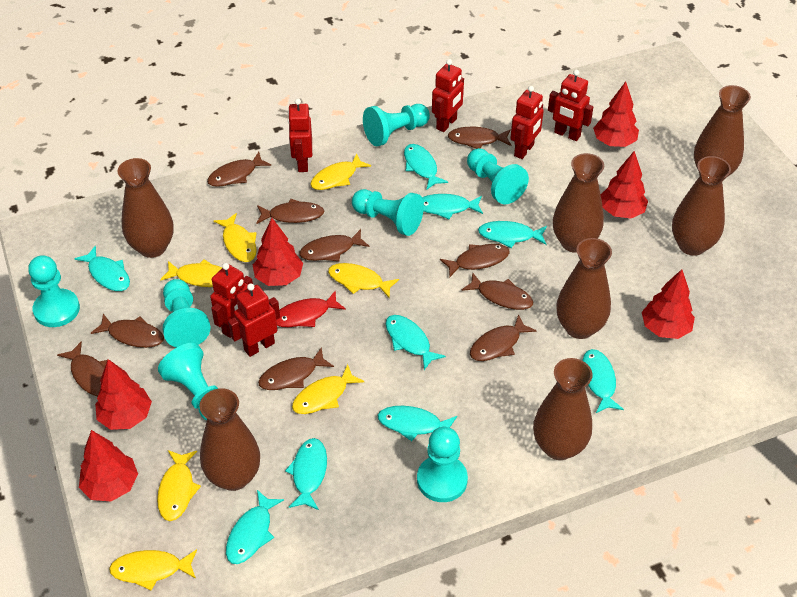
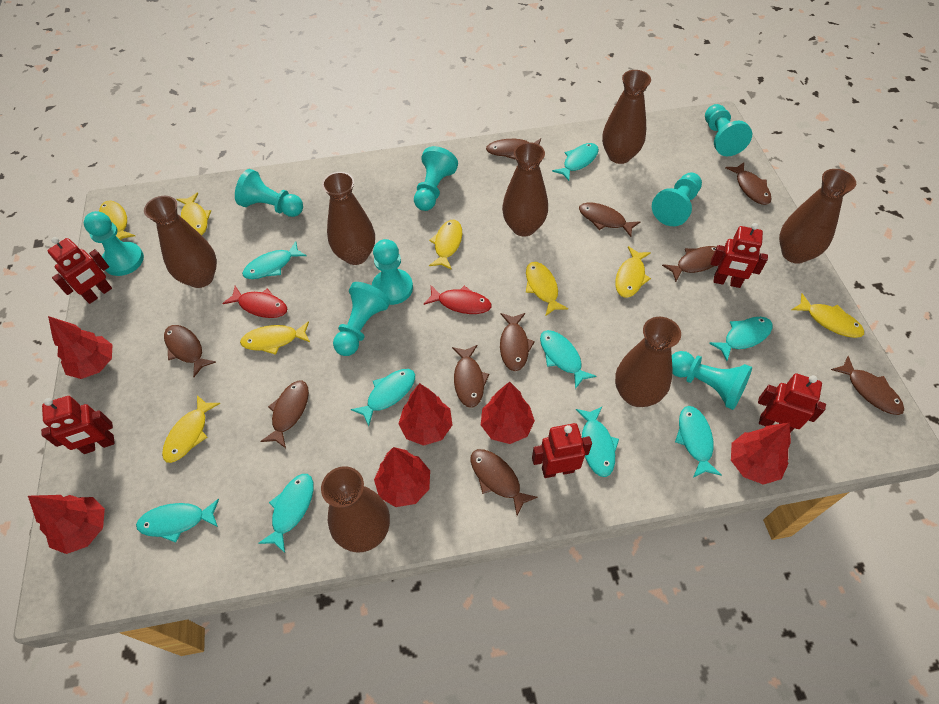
red fish: 1 -> 2
red robot: 6 -> 5
turquoise pawn: 7 -> 8
yellow fish: 7 -> 8

